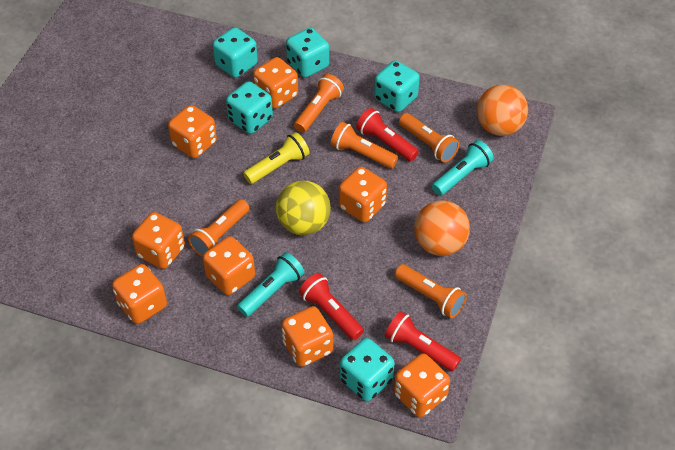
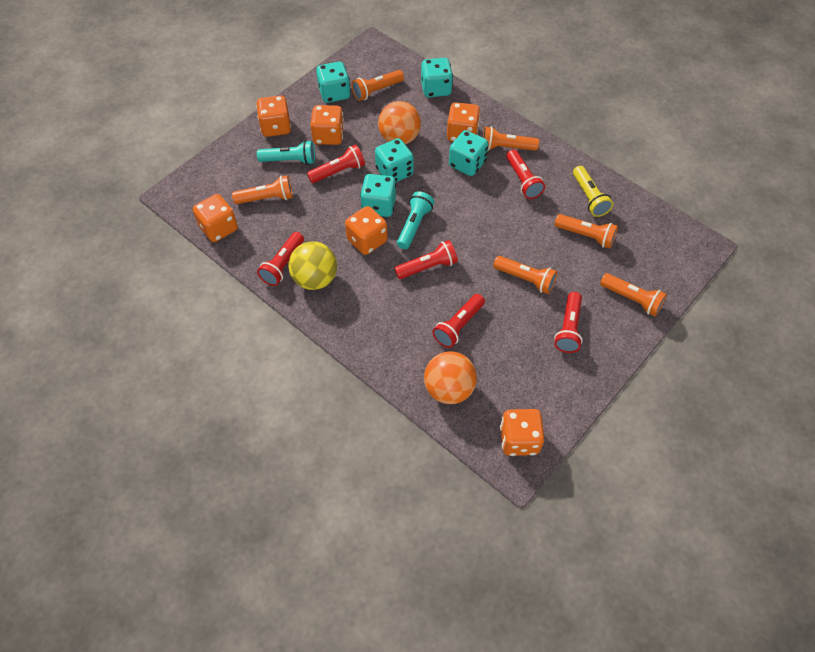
orange dice: 8 -> 6
orange flashlight: 5 -> 6
red flashlight: 3 -> 6

